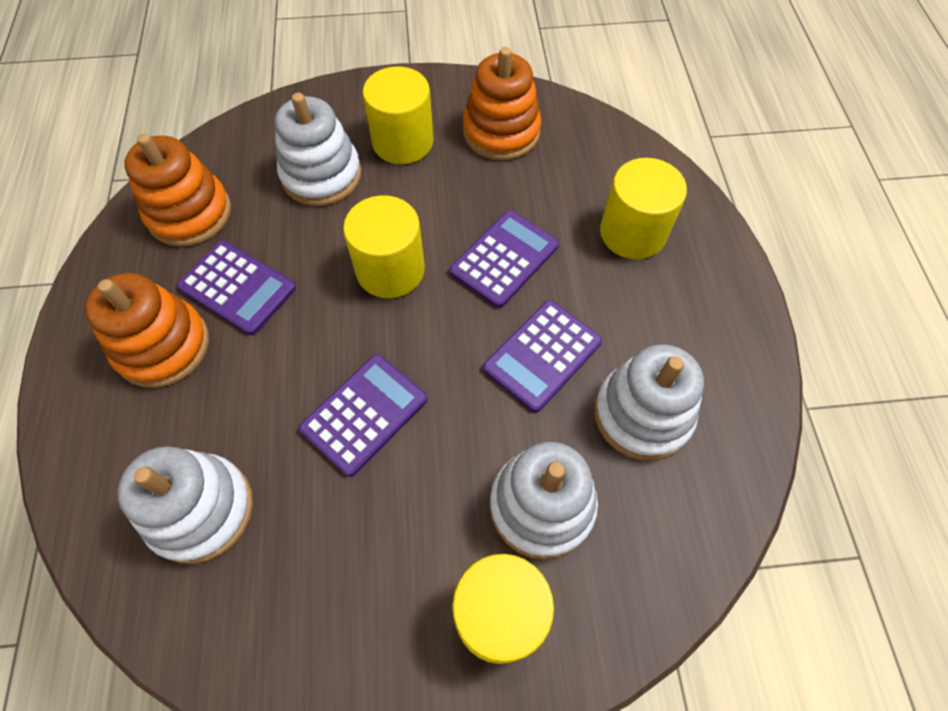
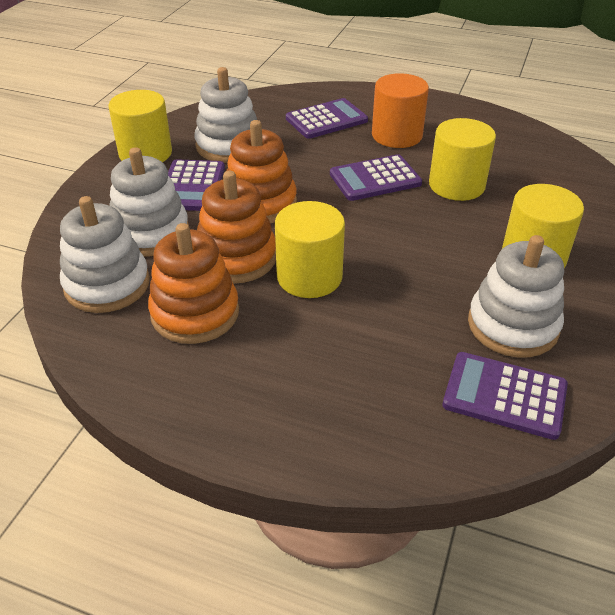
orange cylinder: 0 -> 1

